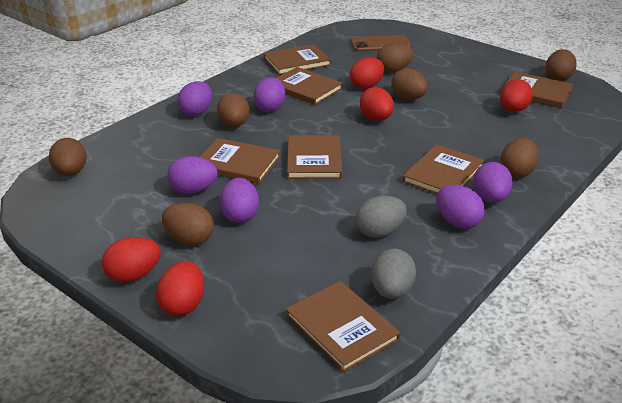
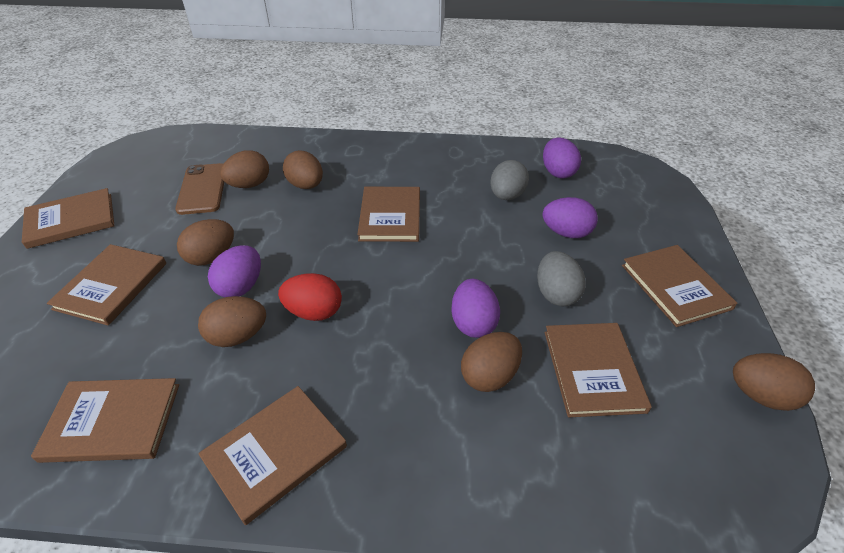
brown egg: 7 -> 6
purple egg: 6 -> 4
red egg: 5 -> 1

